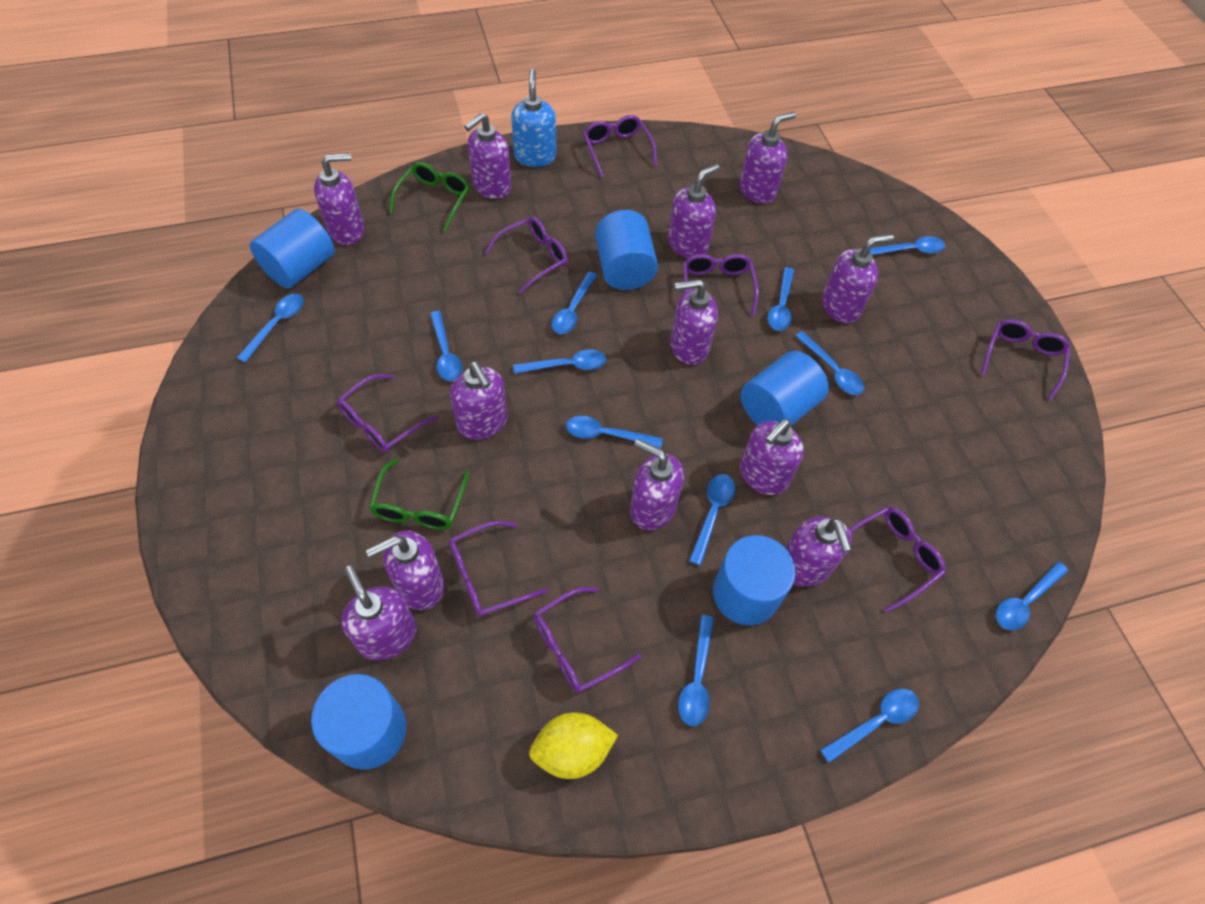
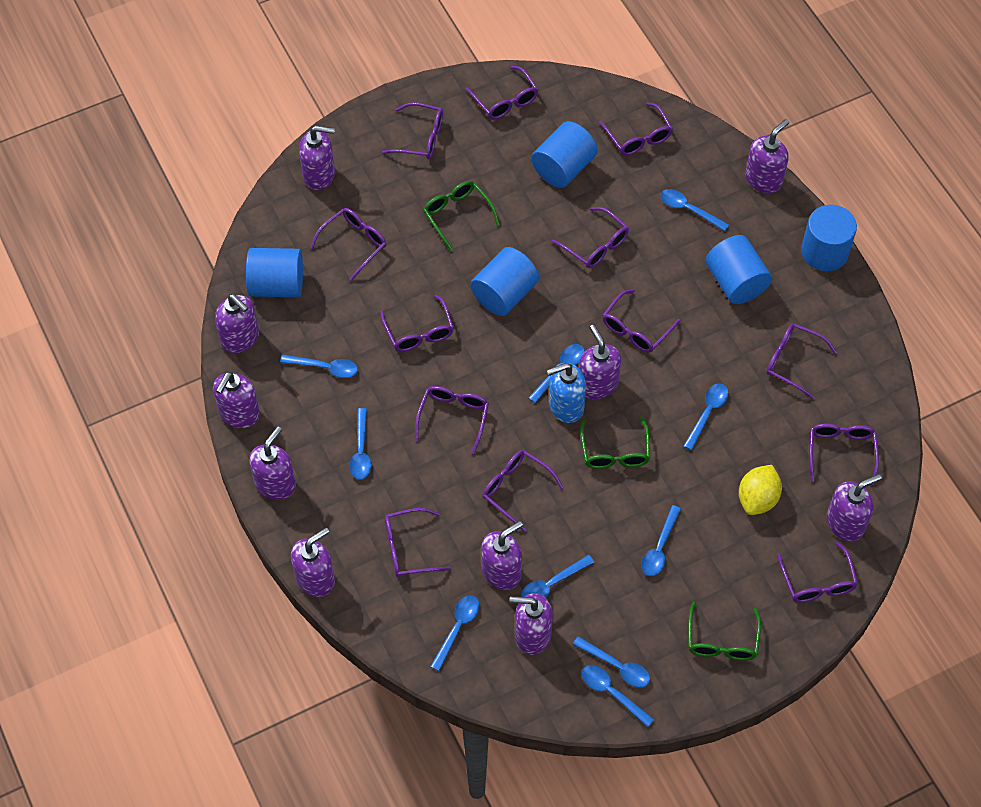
blue spoon: 12 -> 10
green glasses: 2 -> 3
purple glasses: 8 -> 13
purple soap dispenser: 12 -> 10

